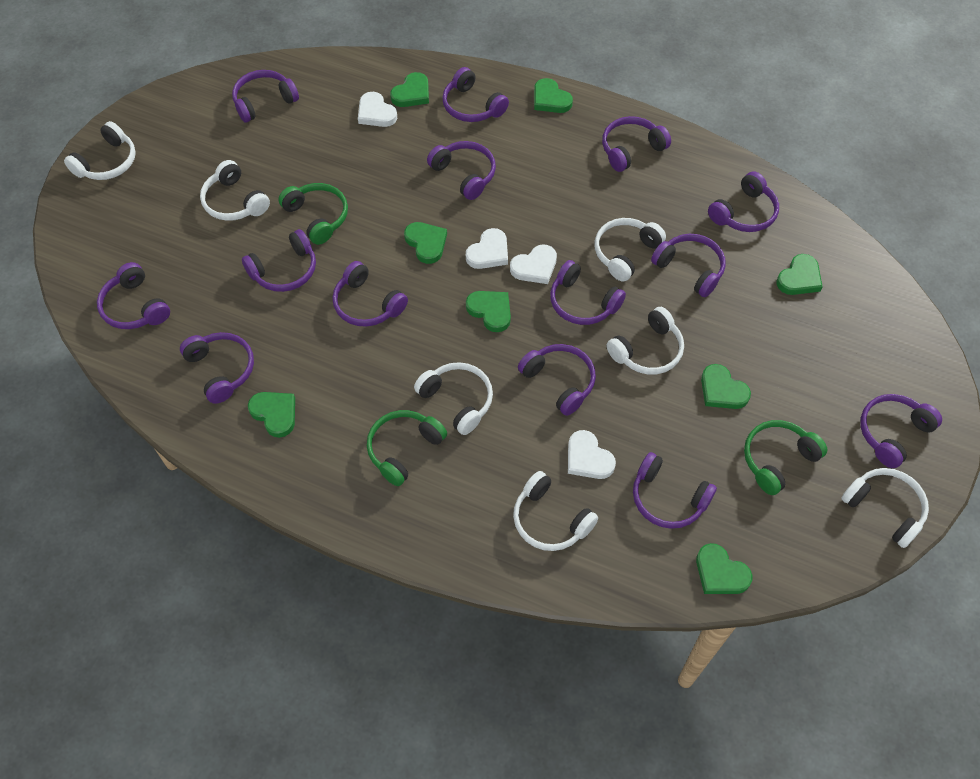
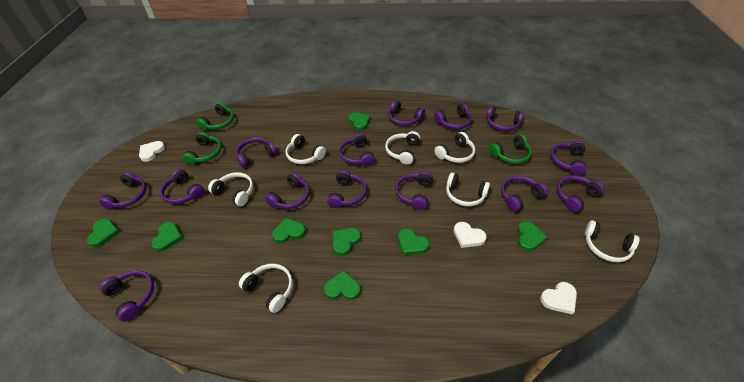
white heart: 4 -> 3

